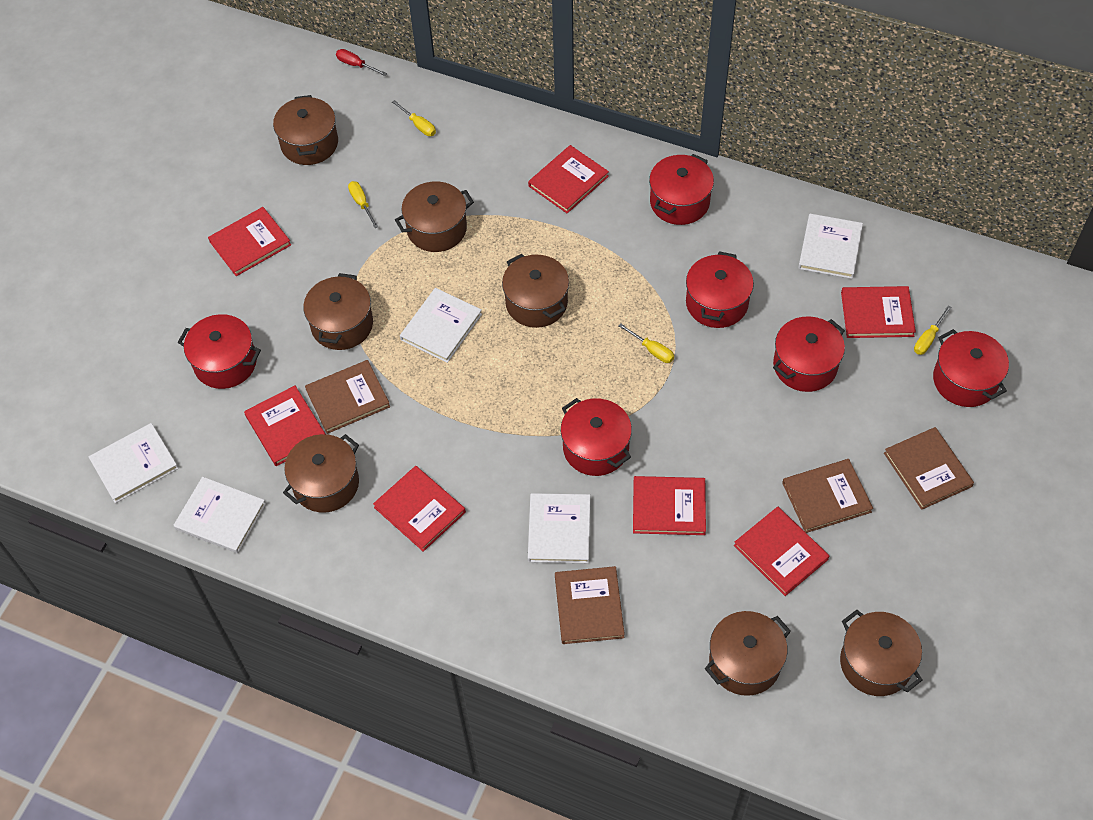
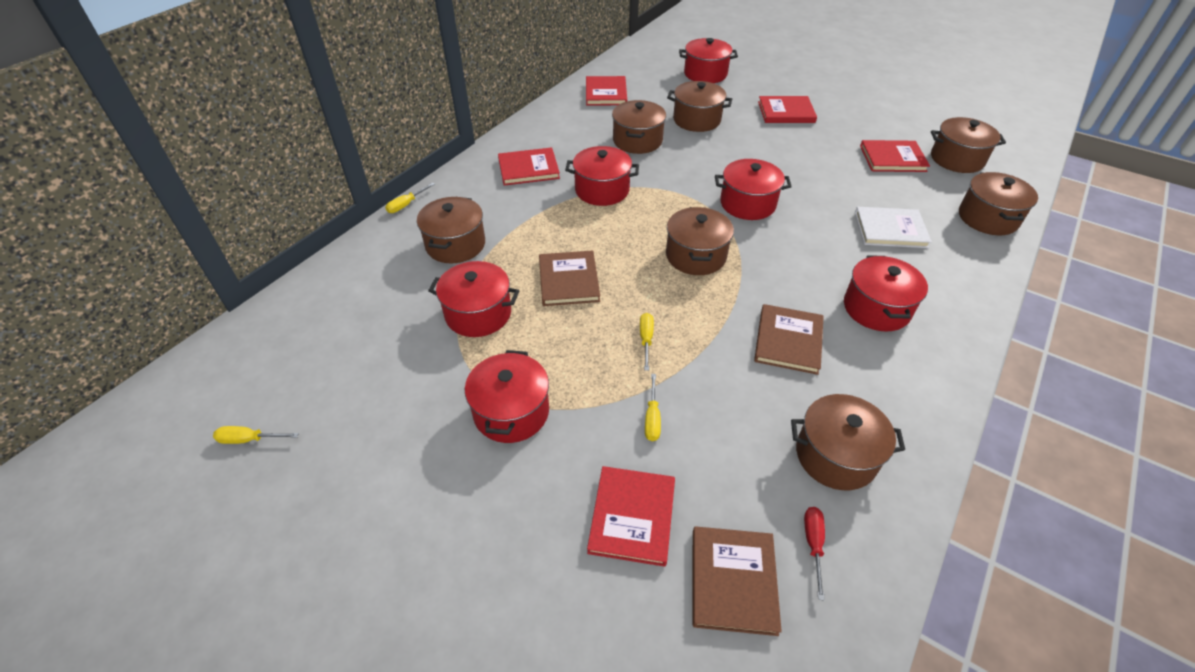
brown book: 4 -> 3
red book: 7 -> 5
white book: 5 -> 1

